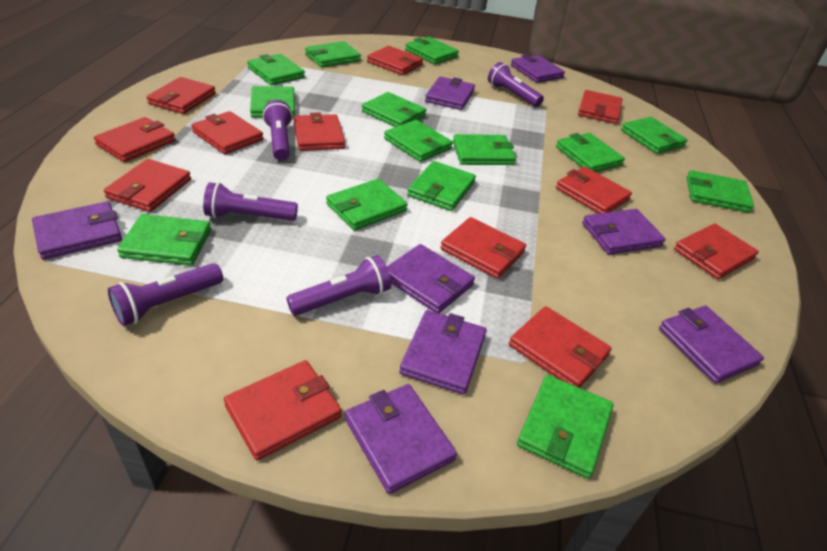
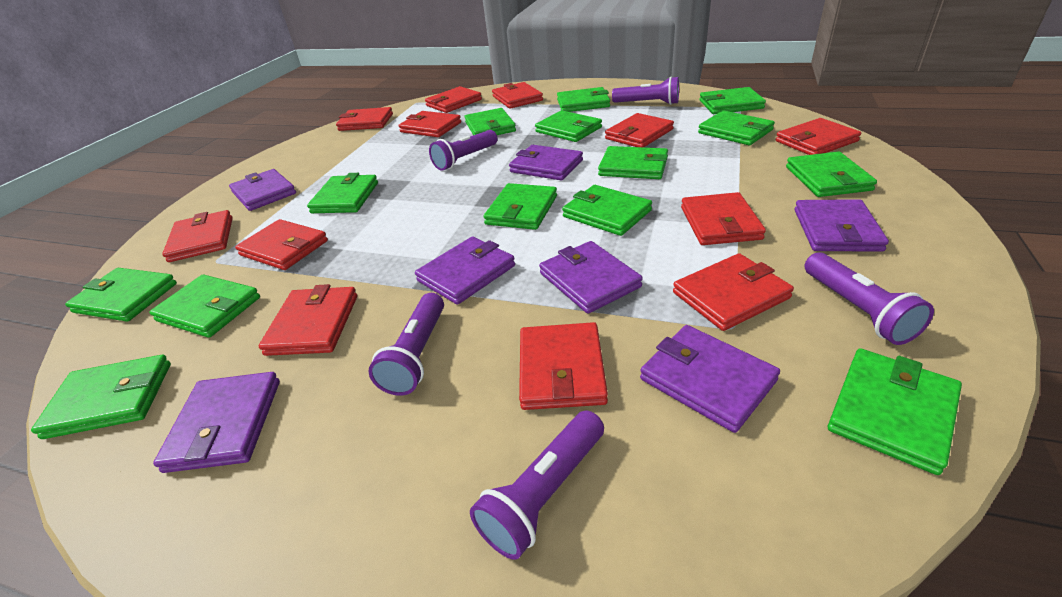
purple wallet: 8 -> 7

